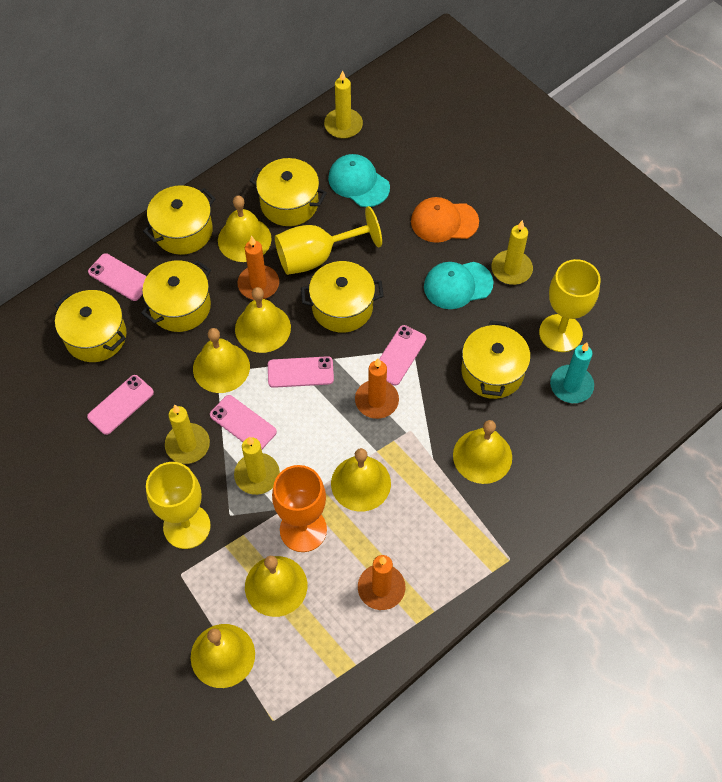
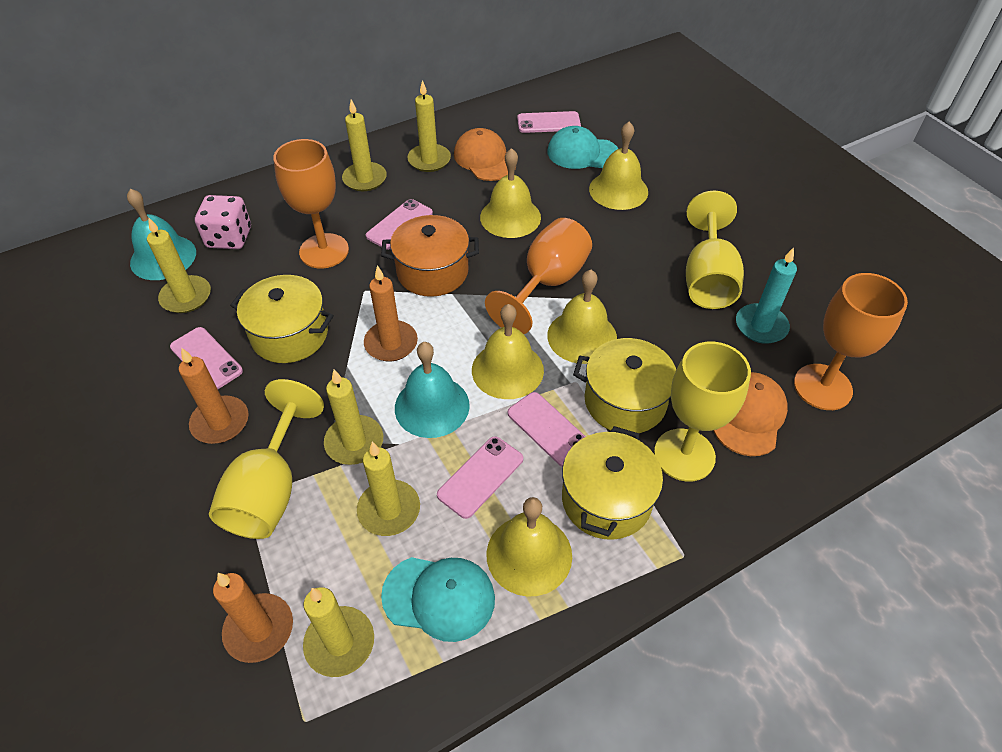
orange cap: 1 -> 2
orange goblet: 1 -> 3
orange pot: 0 -> 1
pink dice: 0 -> 1
turquoise bell: 0 -> 2
yellow bell: 7 -> 5
yellow candle: 4 -> 6
yellow pot: 6 -> 3

